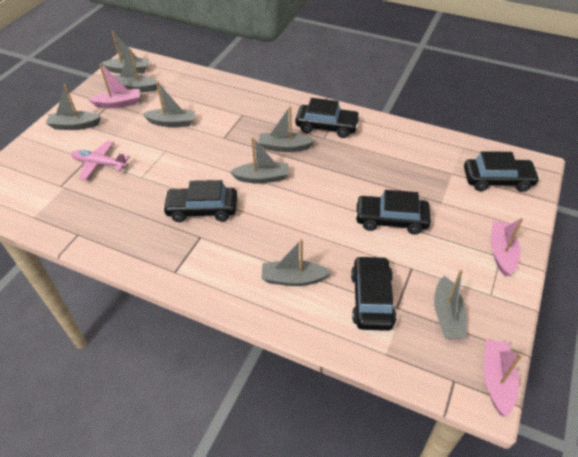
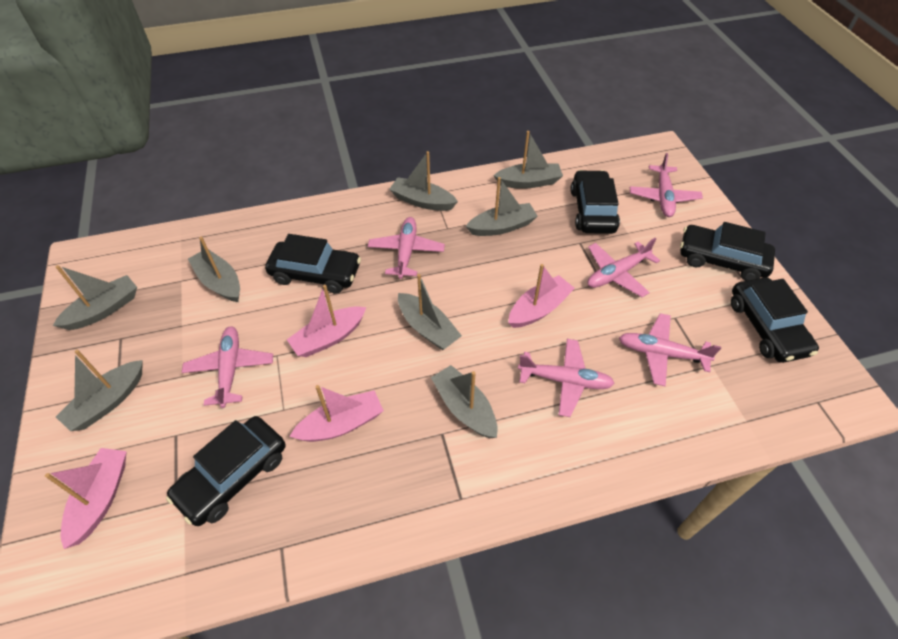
pink boat: 3 -> 4
pink plane: 1 -> 6

